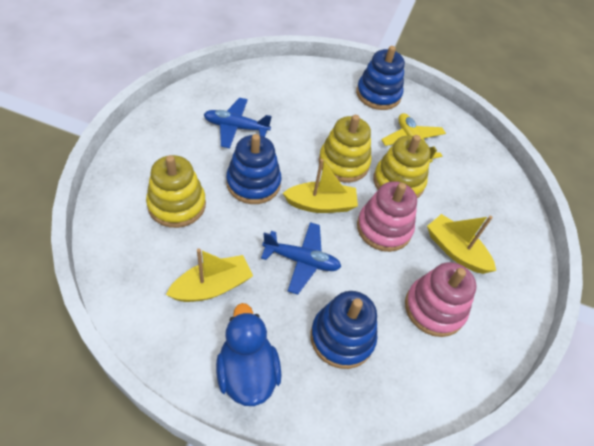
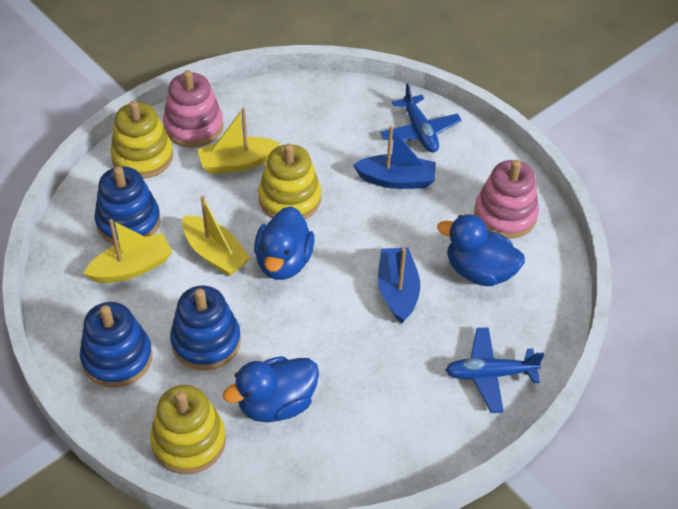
blue boat: 0 -> 2
blue duck: 1 -> 3
yellow plane: 1 -> 0

